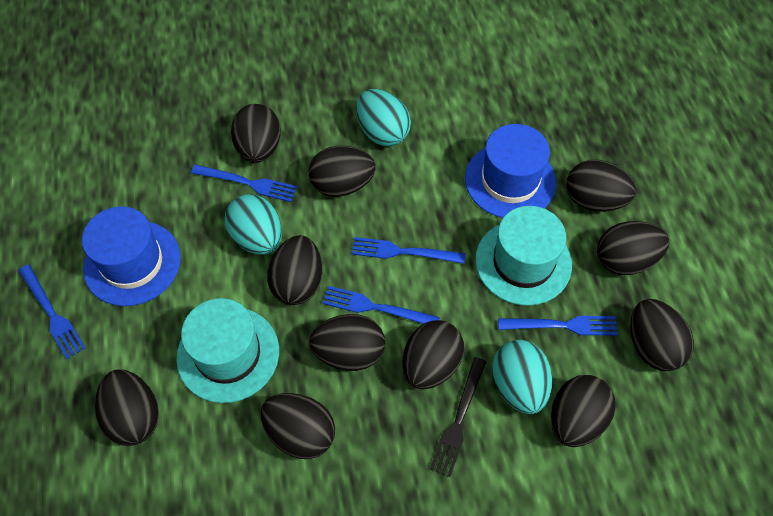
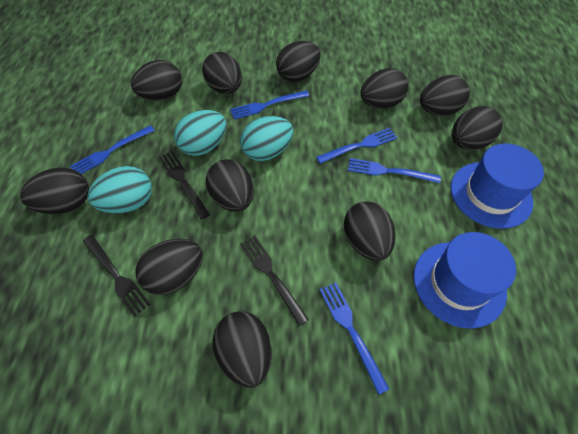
black fork: 1 -> 3
turquoise hat: 2 -> 0

